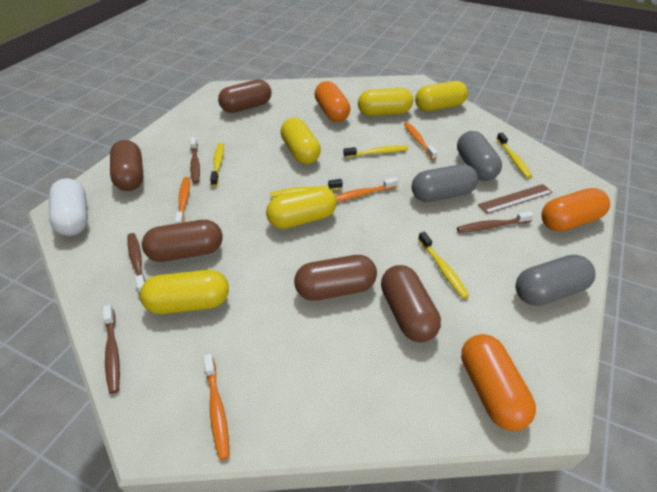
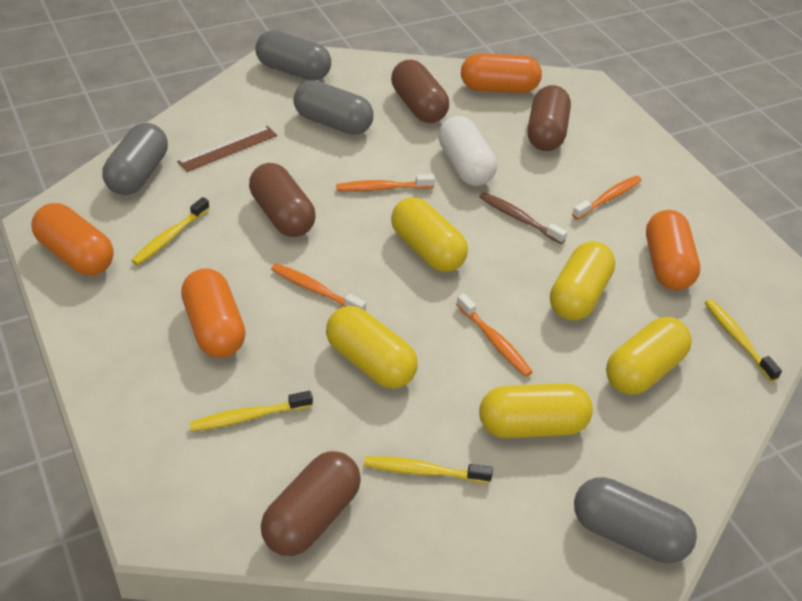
brown capsule: 5 -> 4
brown toothbrush: 4 -> 1
grey capsule: 3 -> 4
orange capsule: 3 -> 4
yellow toothbrush: 5 -> 4

